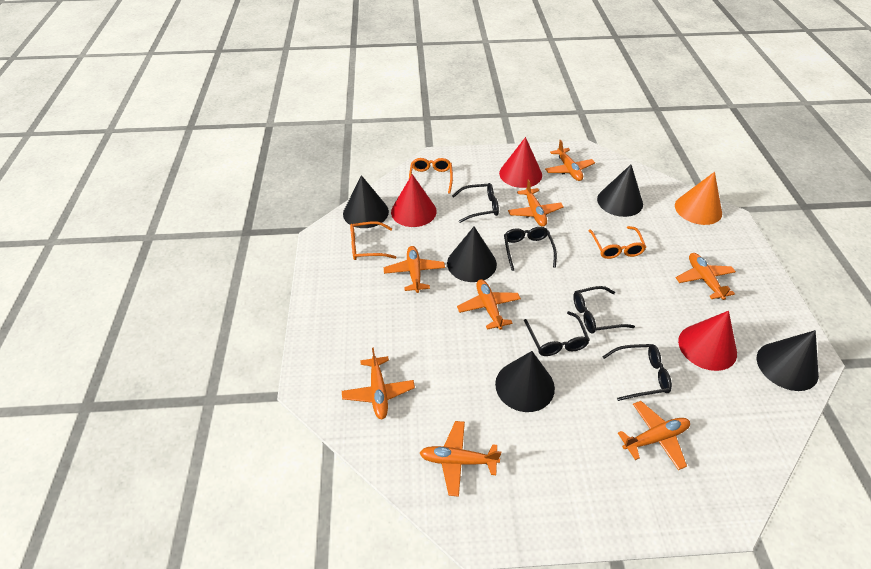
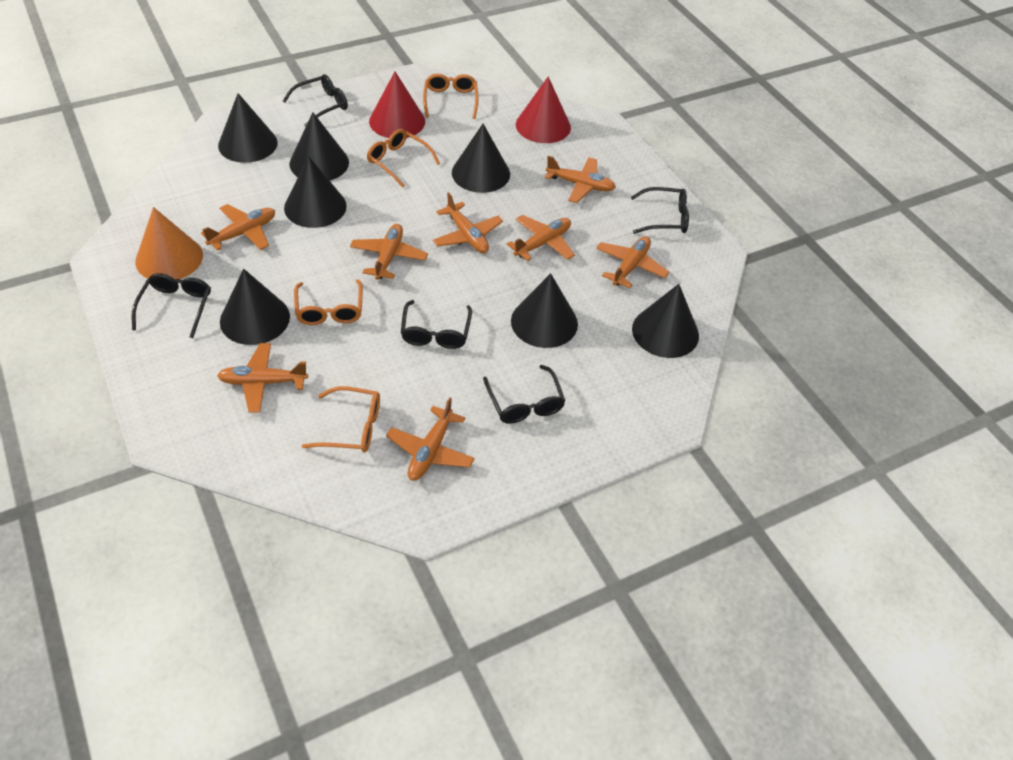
black cone: 5 -> 7
orange glasses: 3 -> 4
red cone: 3 -> 2

